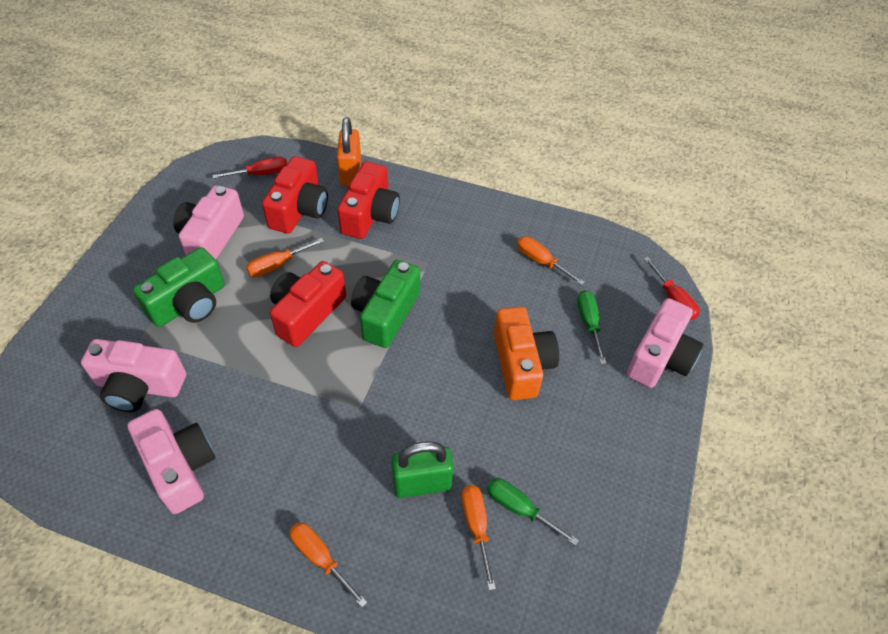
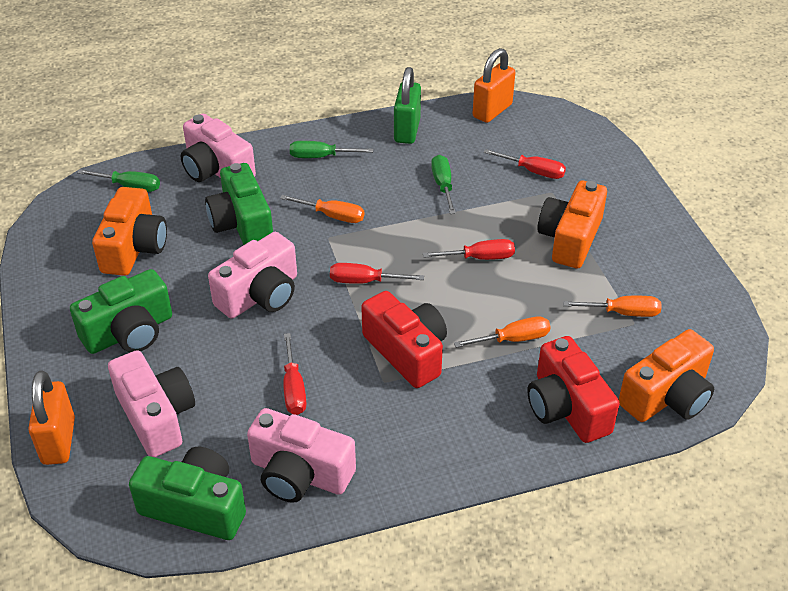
green camera: 2 -> 3
green screwdriver: 2 -> 3
orange camera: 1 -> 3
orange padlock: 1 -> 2
orange screwdriver: 4 -> 3
red camera: 3 -> 2
red screwdriver: 2 -> 4

